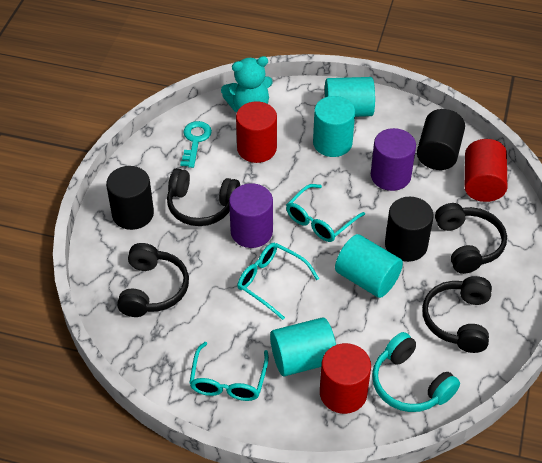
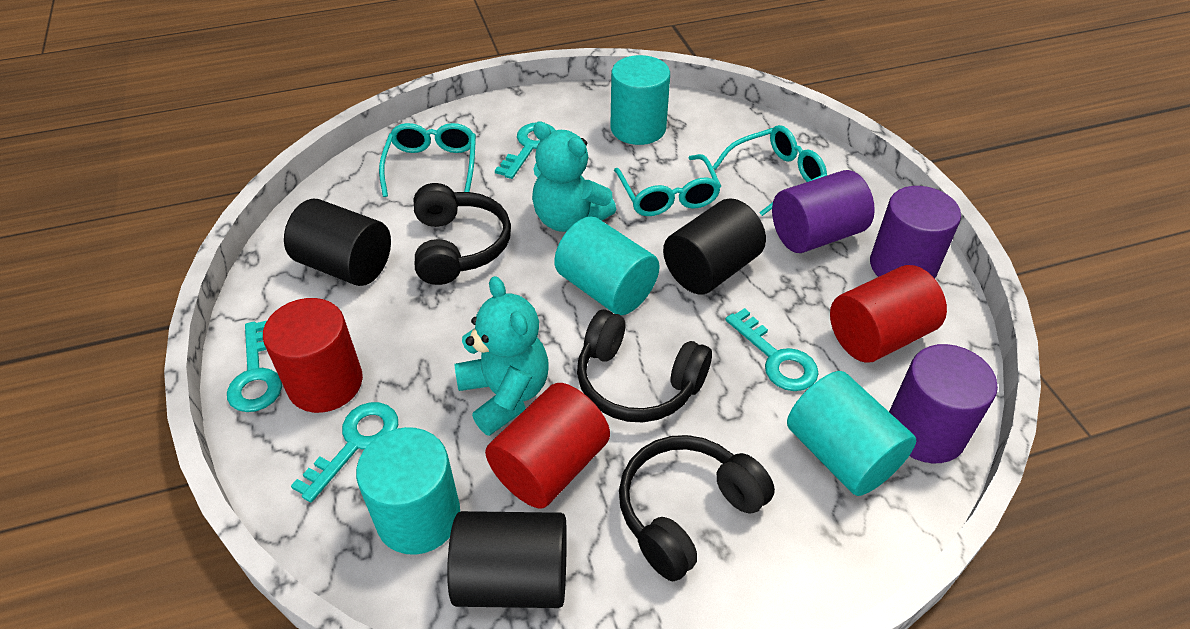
black headphones: 4 -> 3
purple cylinder: 2 -> 3
turquoise headphones: 1 -> 0
turquoise key: 1 -> 4
turquoise teddy bear: 1 -> 2

